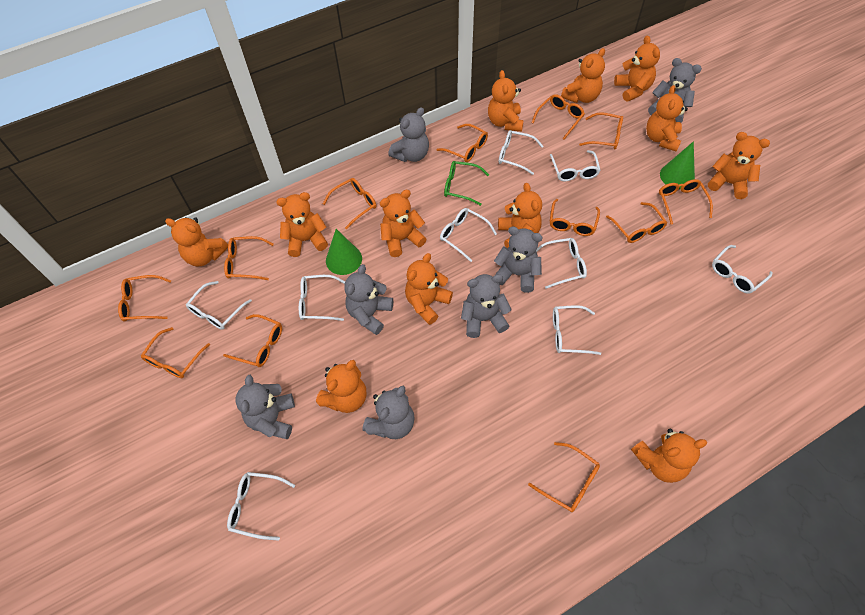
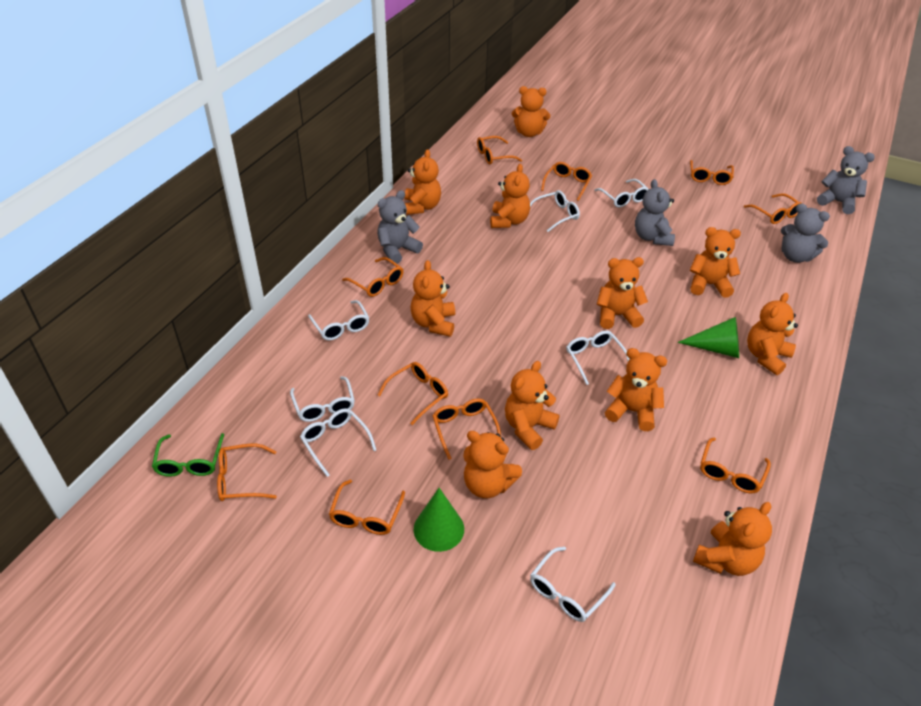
grey teddy bear: 7 -> 4
orange glasses: 12 -> 10
orange teddy bear: 12 -> 11
white glasses: 9 -> 7

